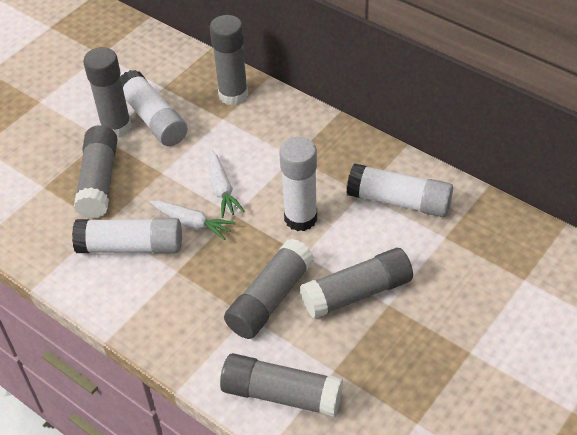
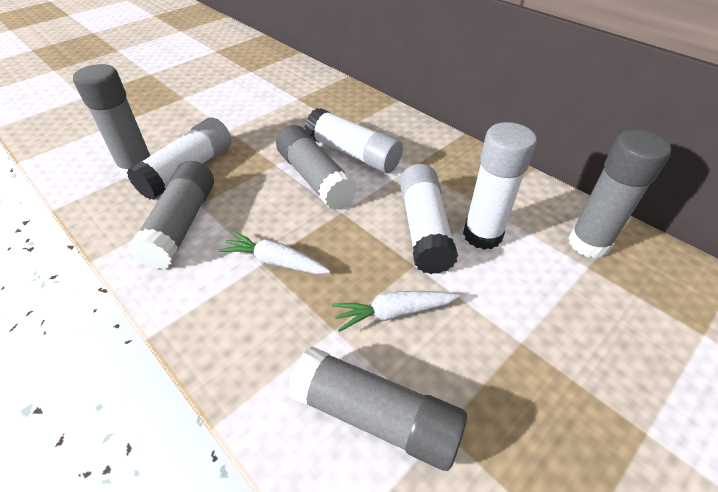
grey glue stick: 6 -> 5

